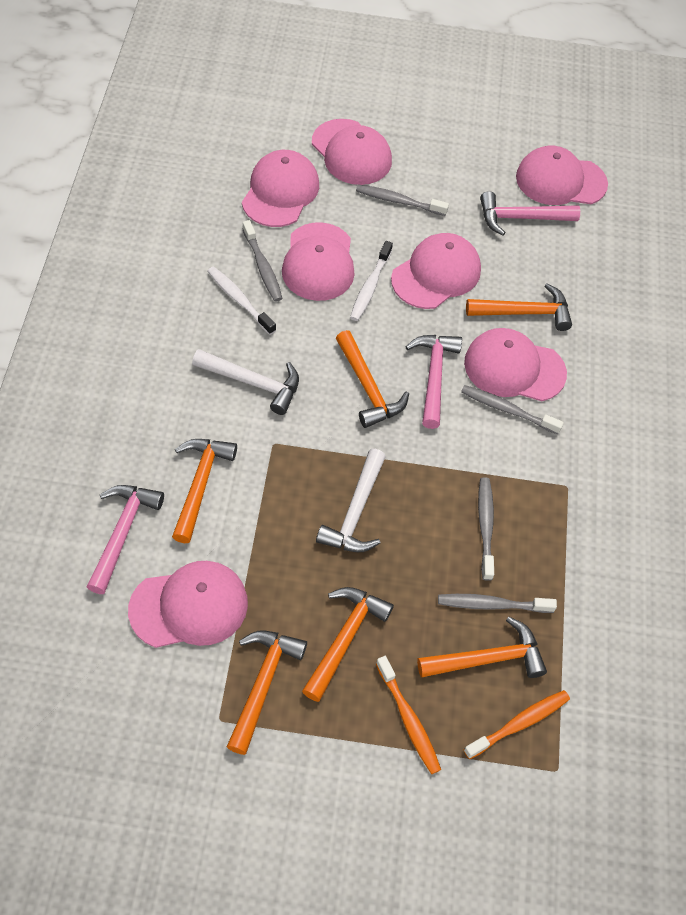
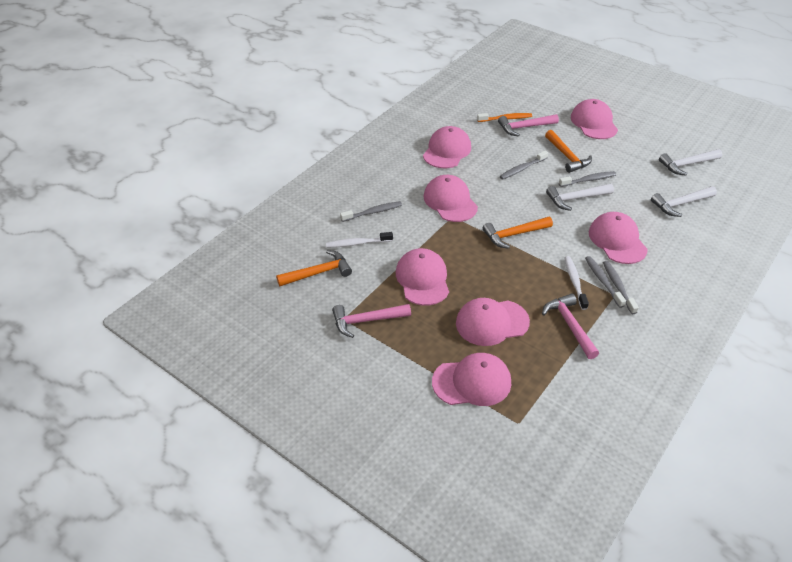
orange hammer: 6 -> 3
orange toothbrush: 2 -> 1
white hammer: 2 -> 3

